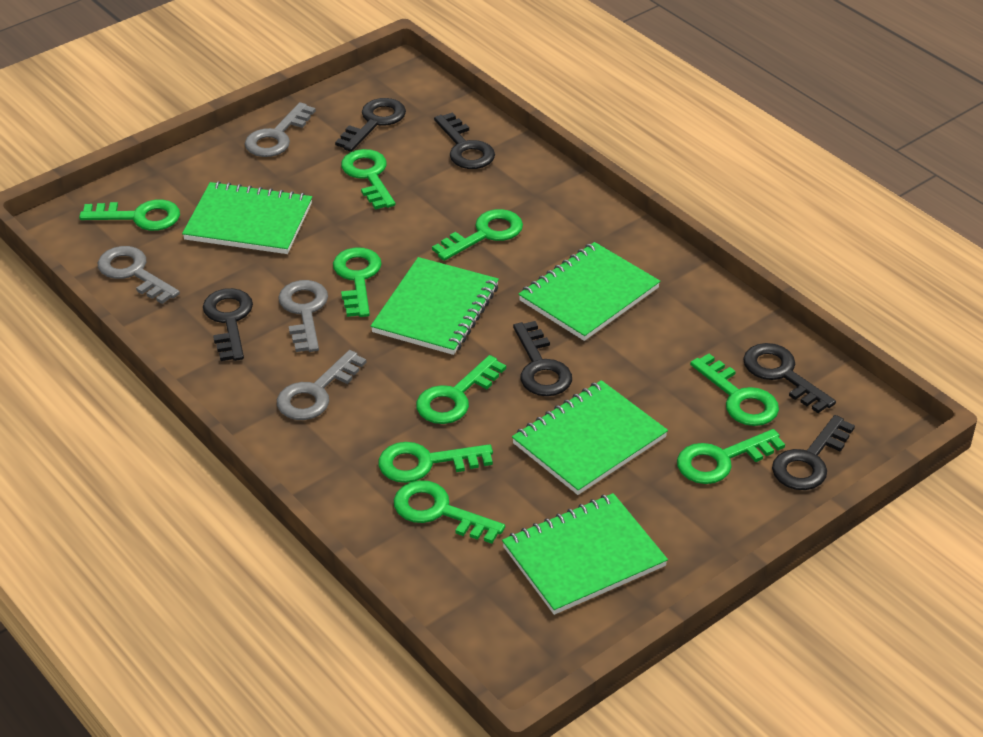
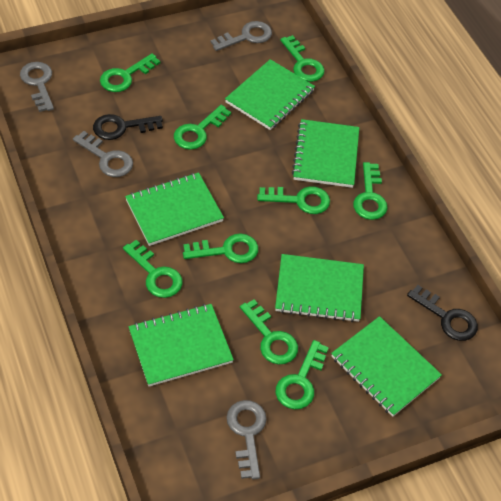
black key: 6 -> 2
green notebook: 5 -> 6

